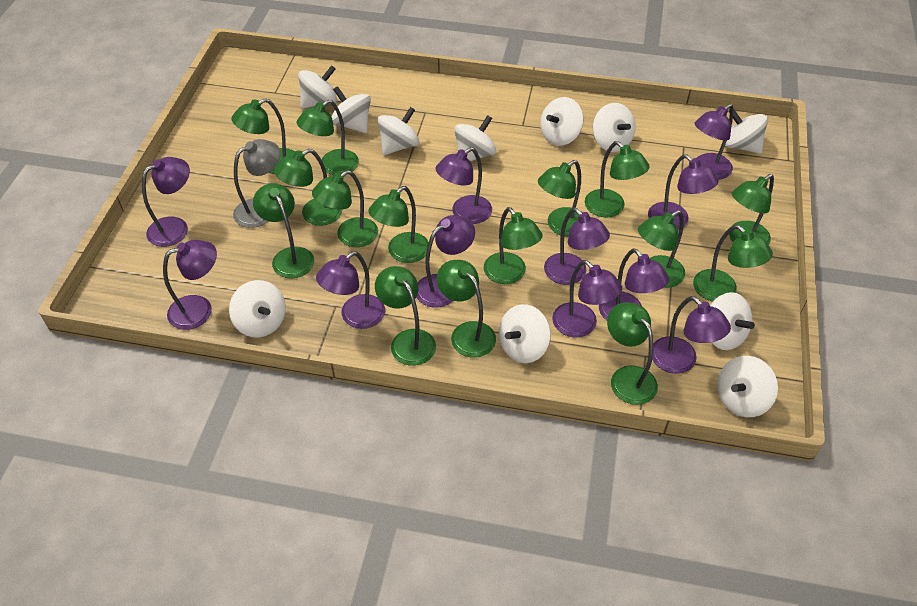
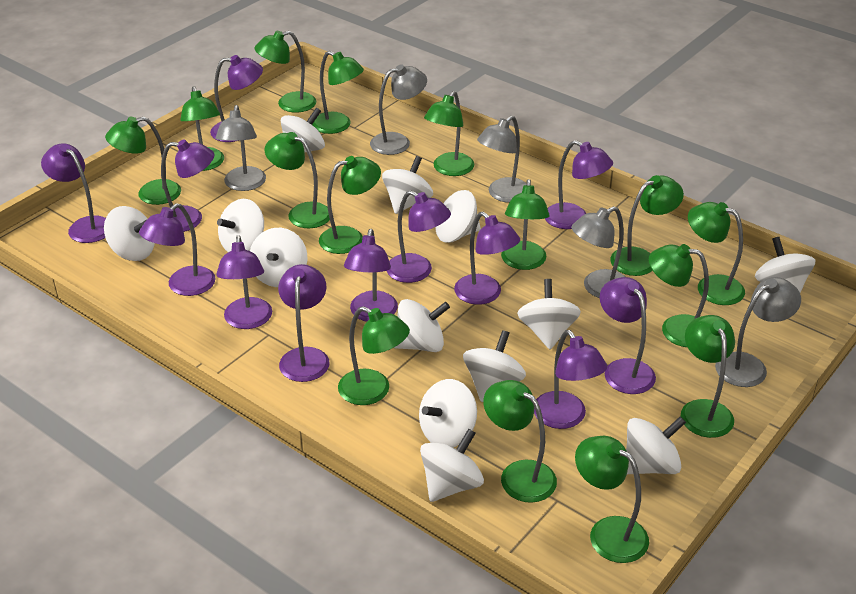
grey lamp: 1 -> 5
purple lamp: 11 -> 12
white spinning top: 11 -> 13

